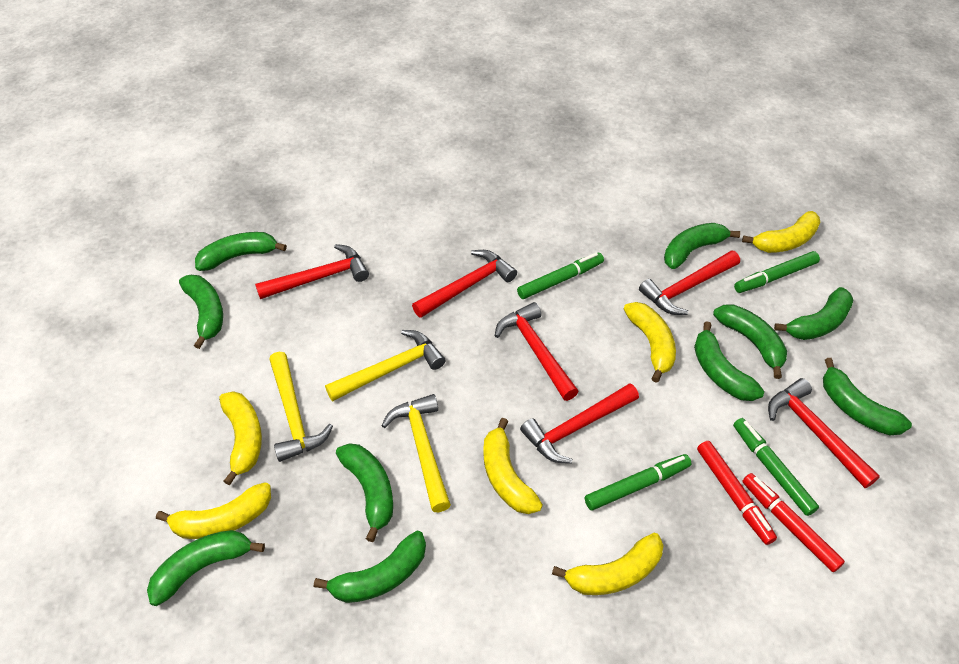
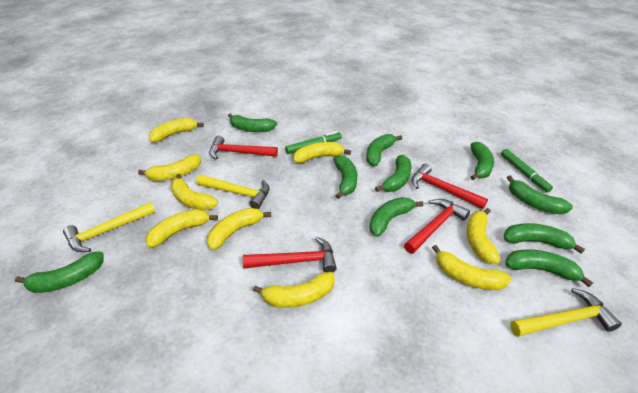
green marker: 4 -> 2
red hammer: 6 -> 4
red marker: 2 -> 0
yellow banana: 6 -> 9

